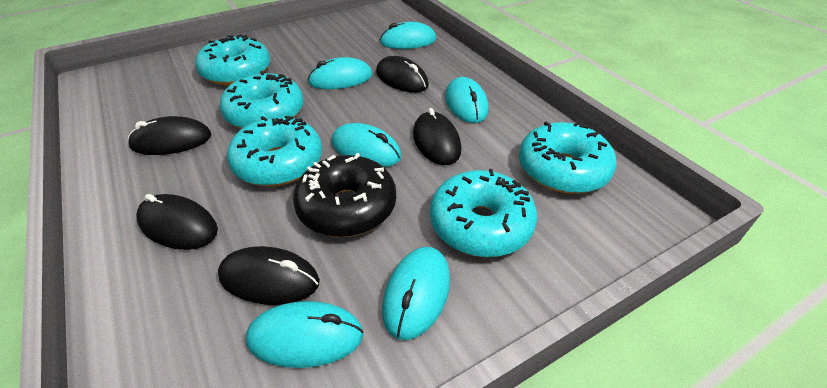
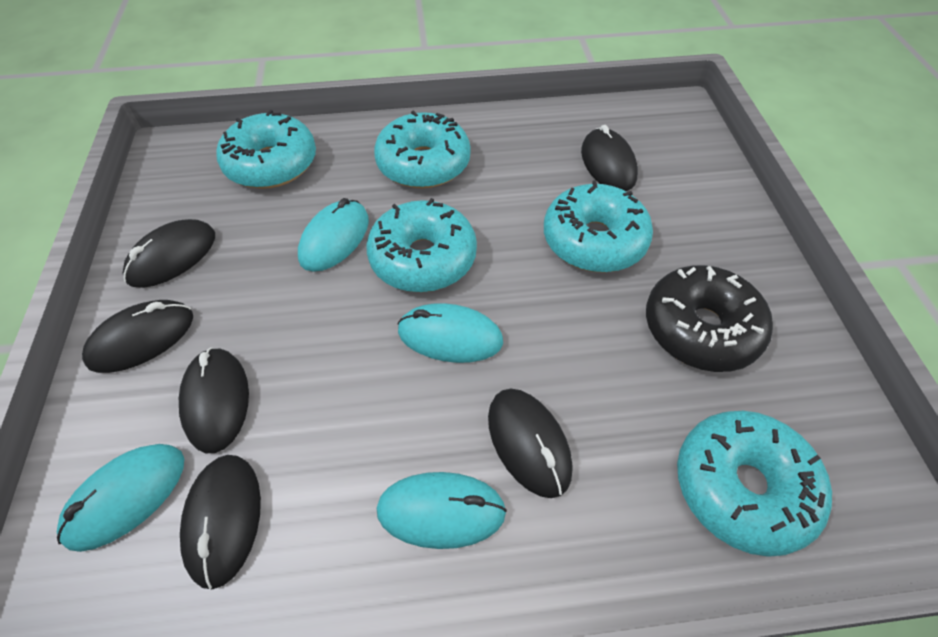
black mouse: 5 -> 6
turquoise mouse: 6 -> 4

